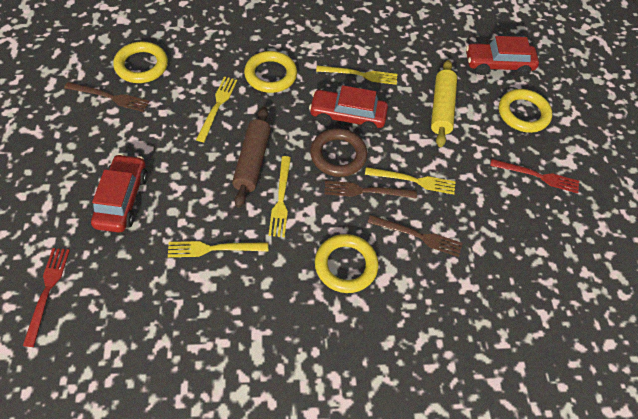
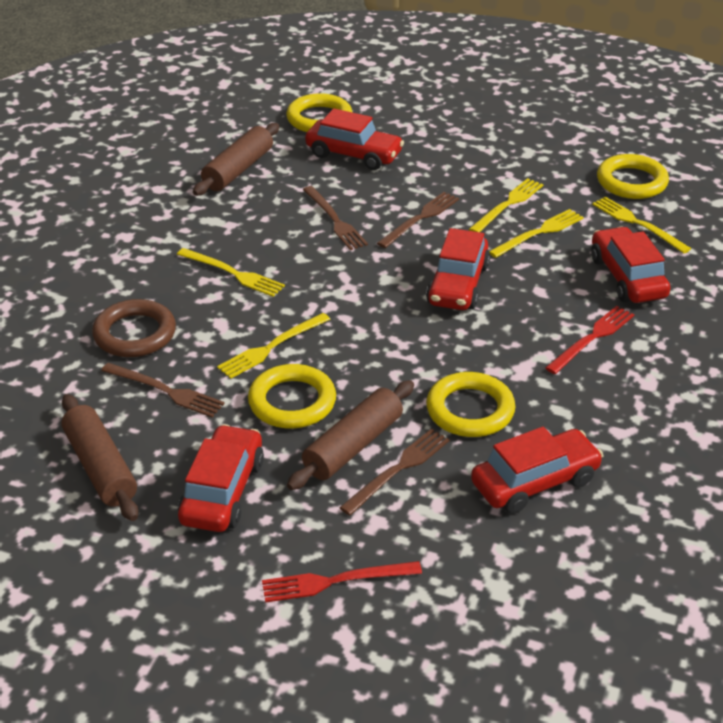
brown fork: 3 -> 4
brown rolling pin: 1 -> 3
red car: 3 -> 5
yellow rolling pin: 1 -> 0

